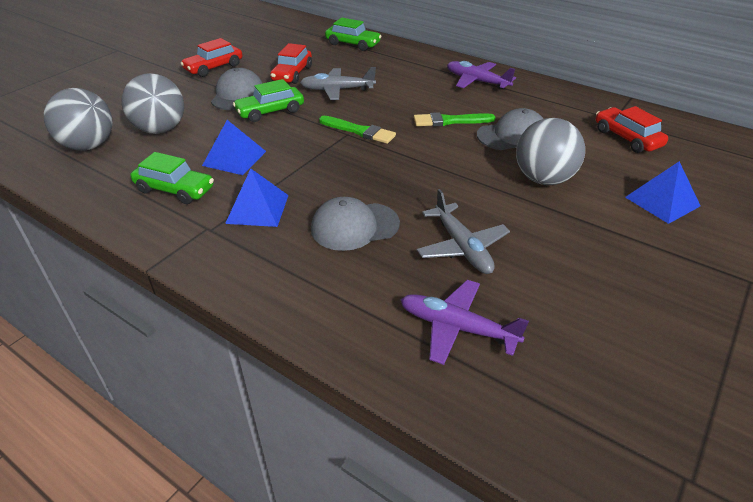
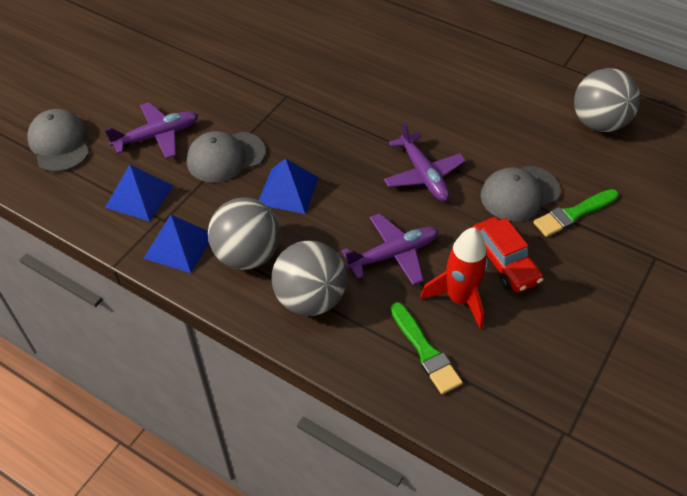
green car: 3 -> 0
grey plane: 2 -> 0
purple plane: 2 -> 3
red car: 3 -> 1
red rocket: 0 -> 1

